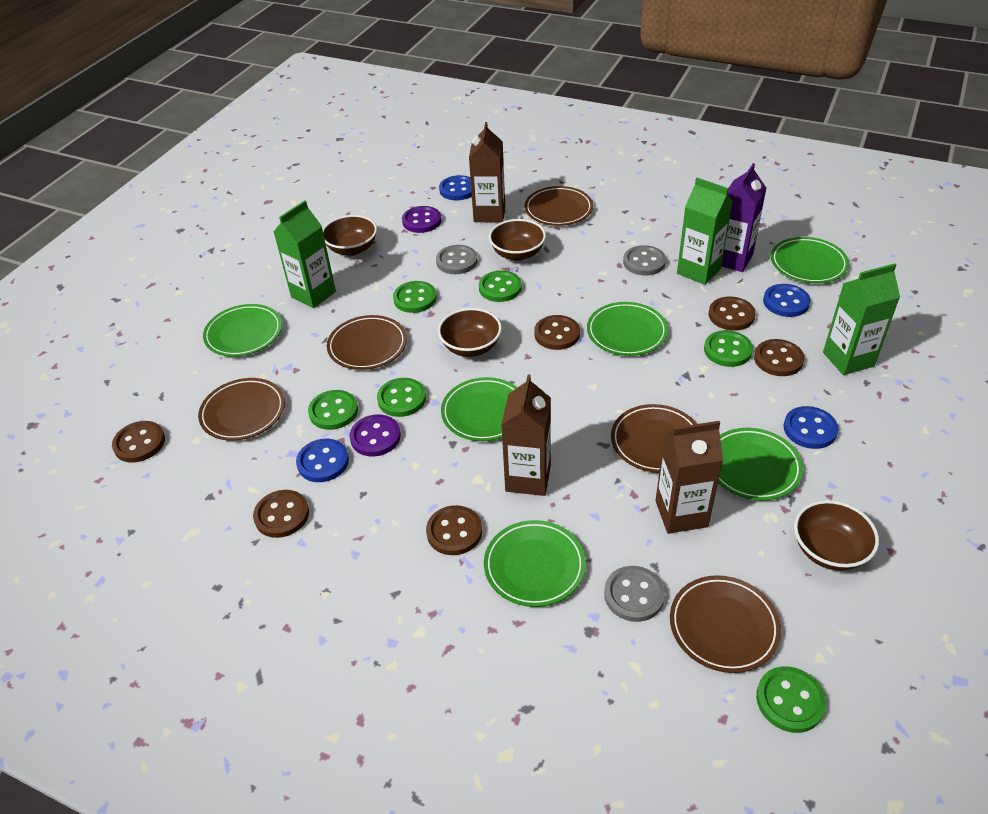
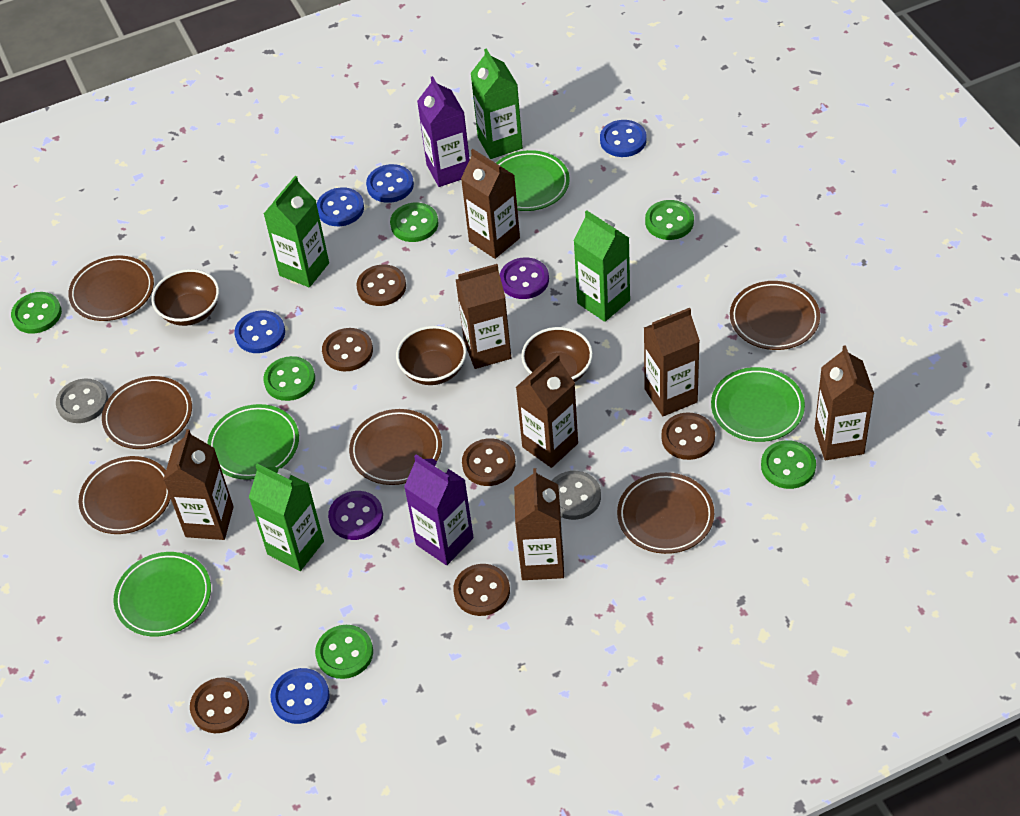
blue button: 4 -> 5
brown bowl: 4 -> 3
brown carton: 3 -> 7
brown plate: 5 -> 6
green carton: 3 -> 4
green plate: 6 -> 4
grey button: 3 -> 2
purple carton: 1 -> 2

